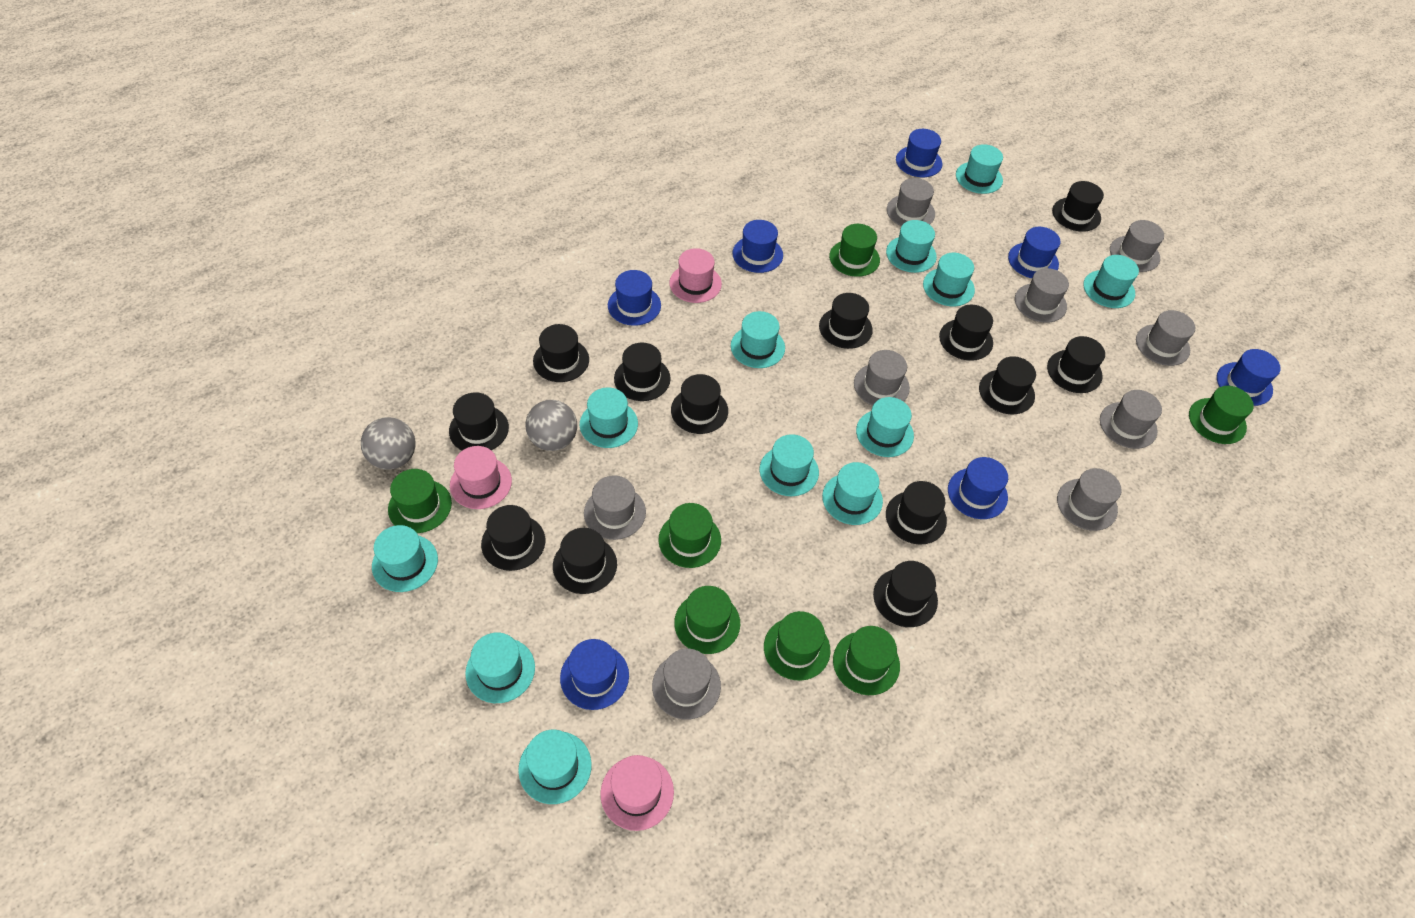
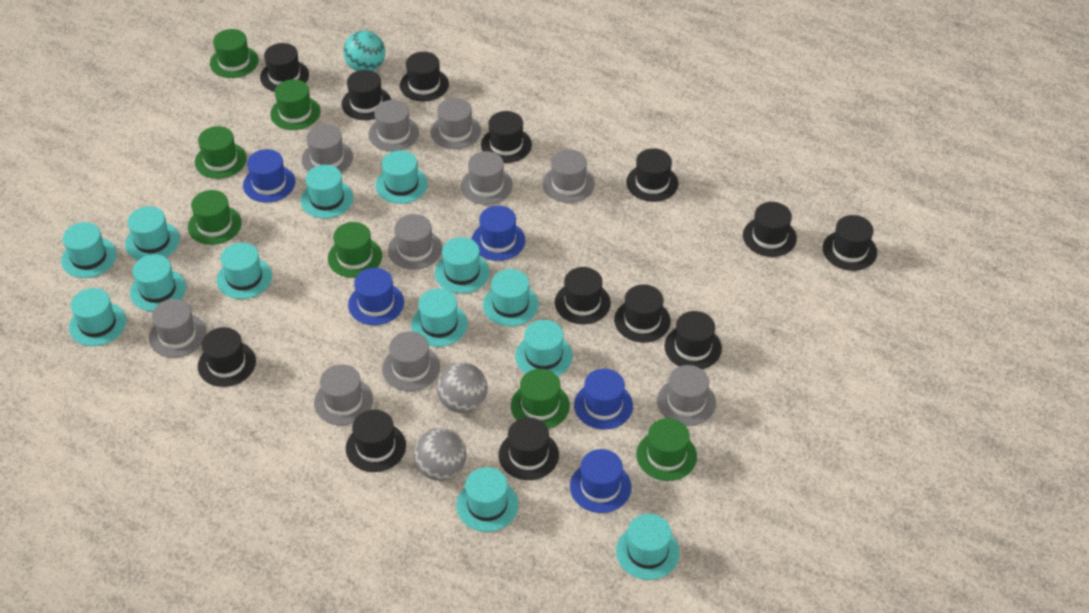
blue hat: 7 -> 5
grey hat: 9 -> 10
pink hat: 3 -> 0
turquoise ball: 0 -> 1
turquoise hat: 12 -> 13

